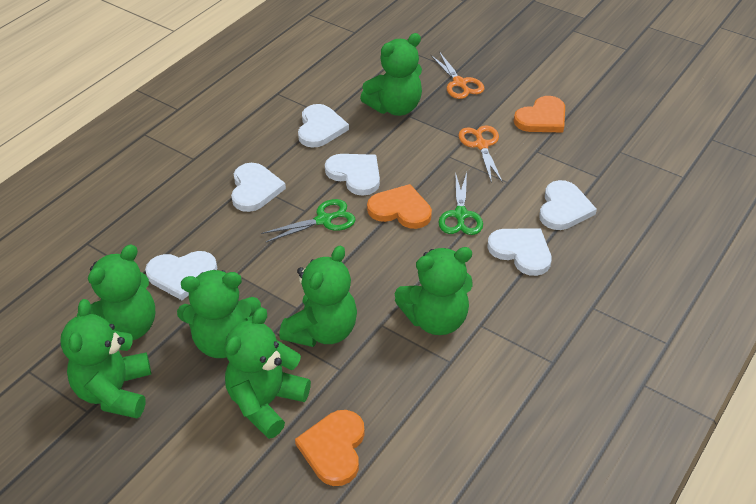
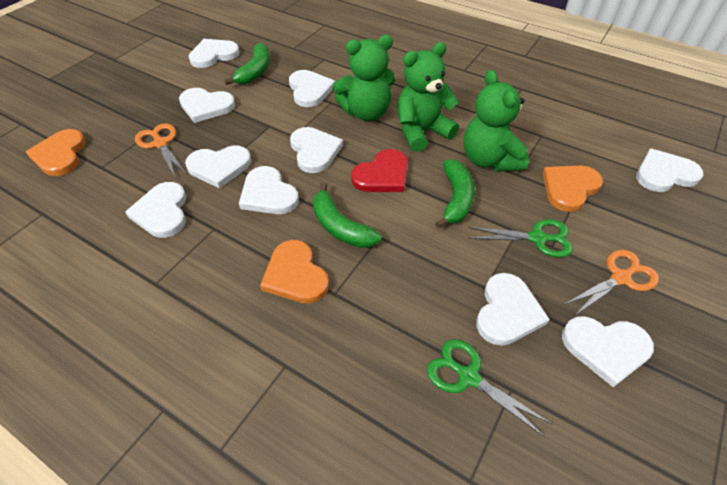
green banana: 0 -> 3
green teddy bear: 7 -> 3
red heart: 0 -> 1
white heart: 6 -> 10

